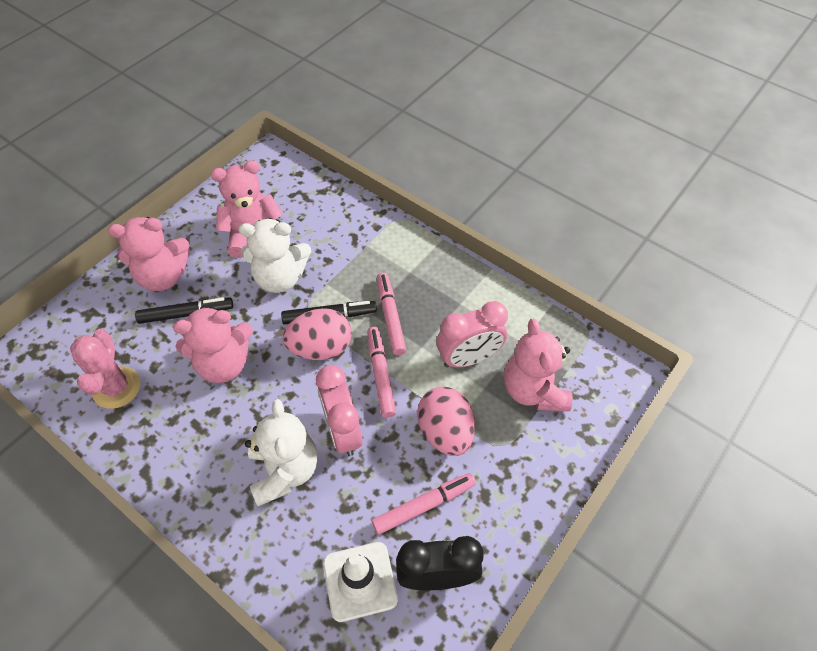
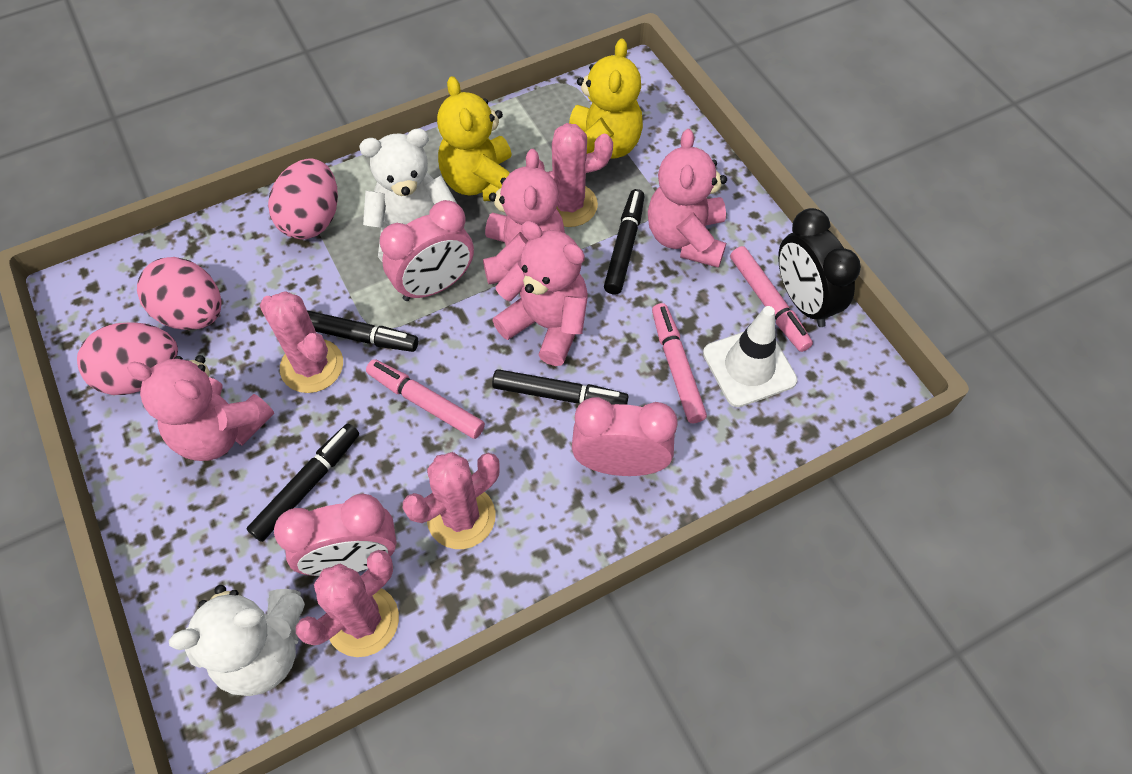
black marker: 2 -> 4
pink cactus: 1 -> 4
pink clock: 2 -> 3
pink egg: 2 -> 3
yellow teddy bear: 0 -> 2

